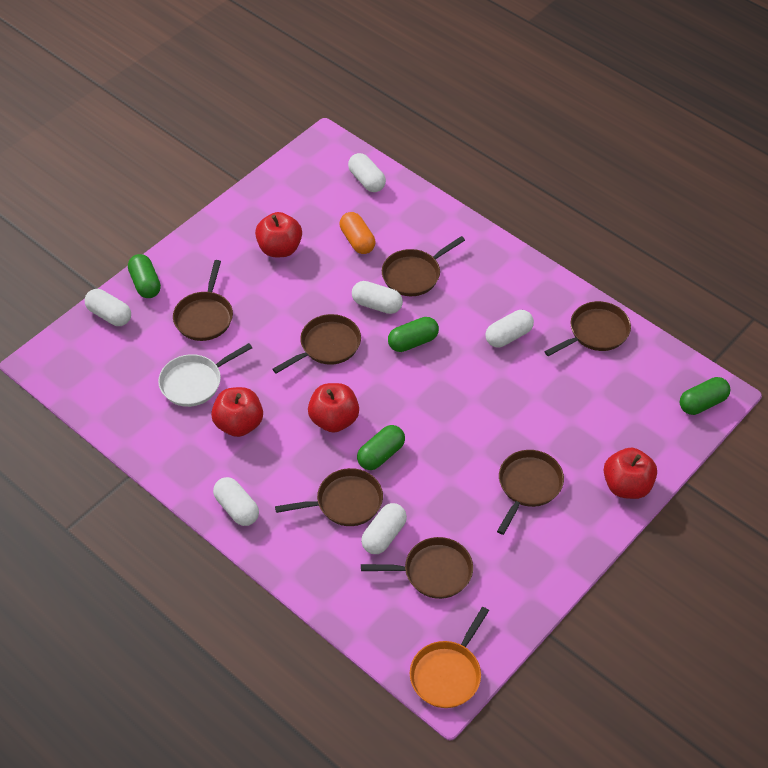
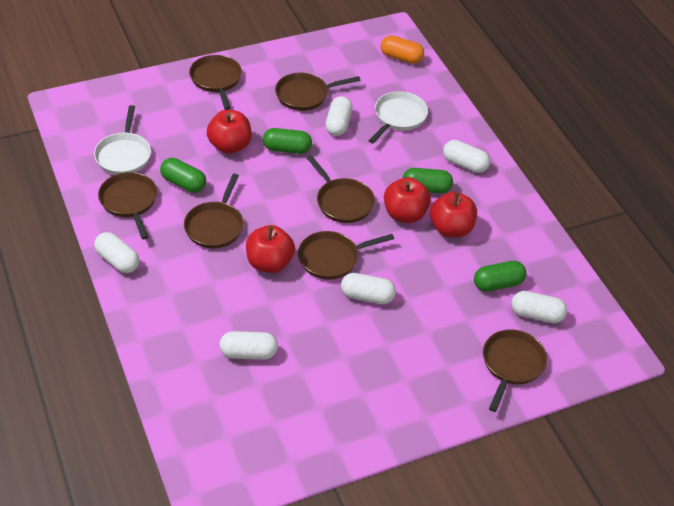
orange pan: 1 -> 0
white pan: 1 -> 2

